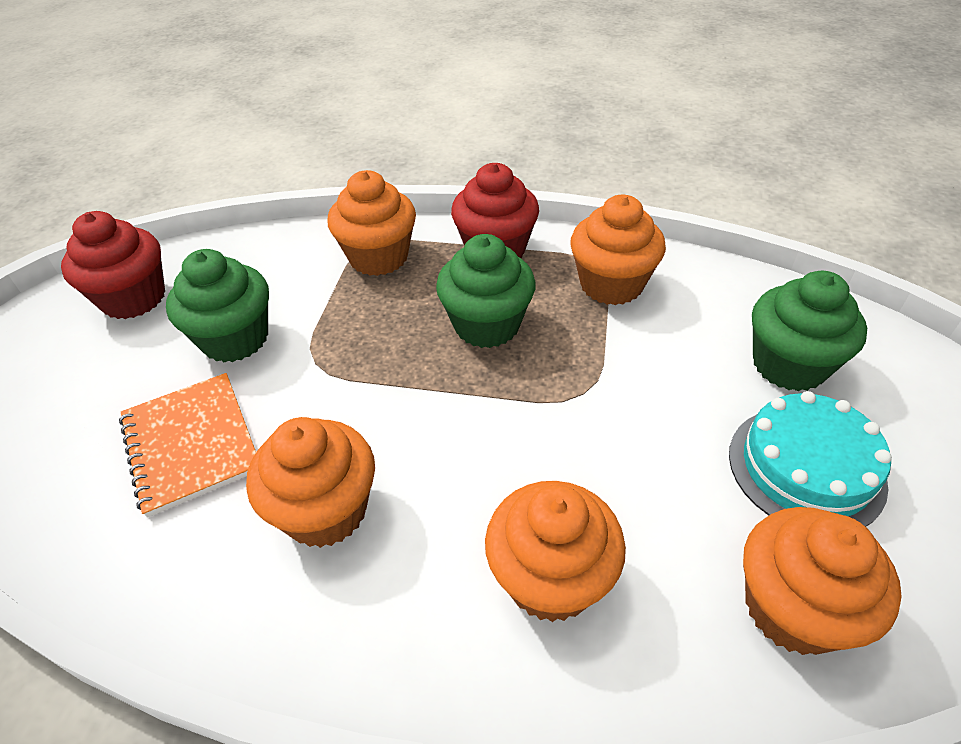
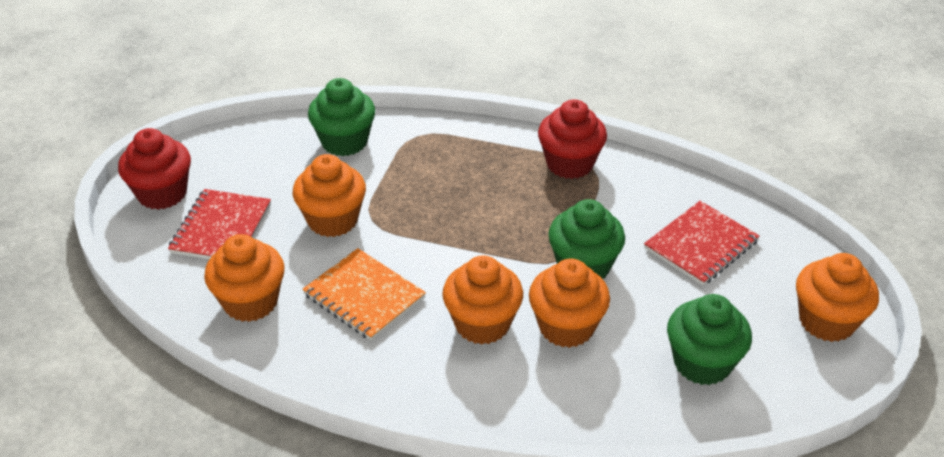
red notebook: 0 -> 2
turquoise cake: 1 -> 0

